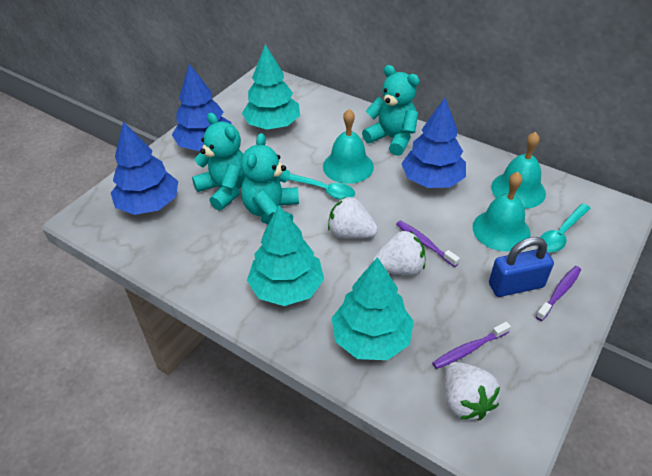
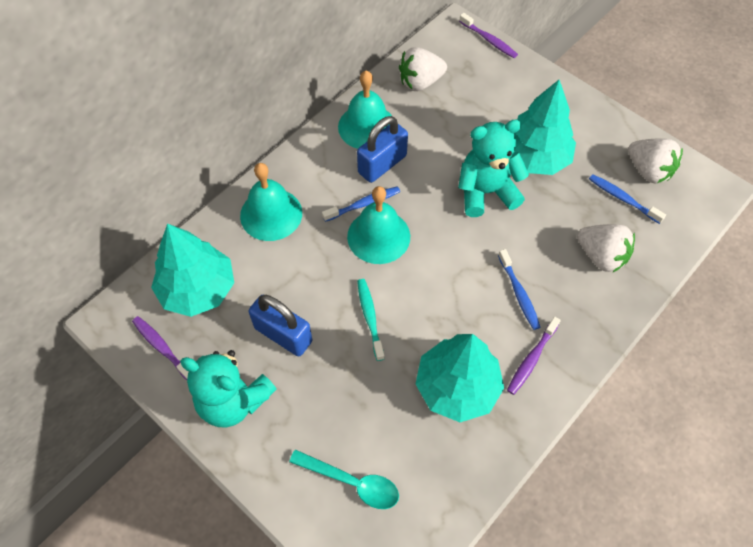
blue padlock: 1 -> 2
blue toothbrush: 0 -> 3
blue tree: 3 -> 0
turquoise spoon: 2 -> 1
turquoise teddy bear: 3 -> 2
turquoise toothbrush: 0 -> 1

